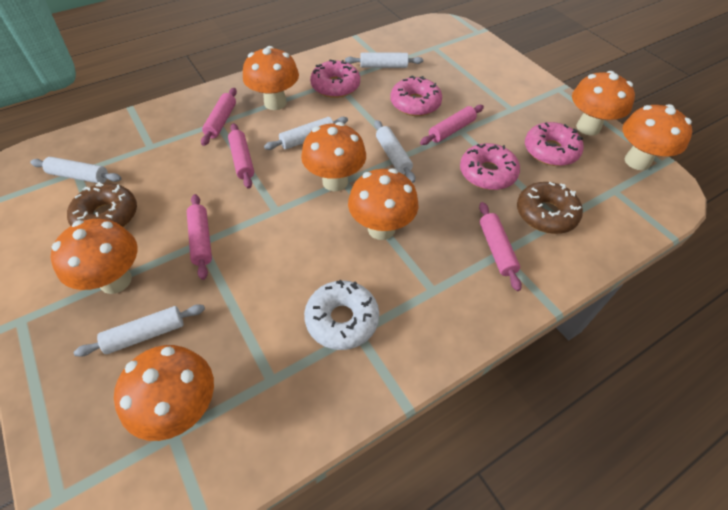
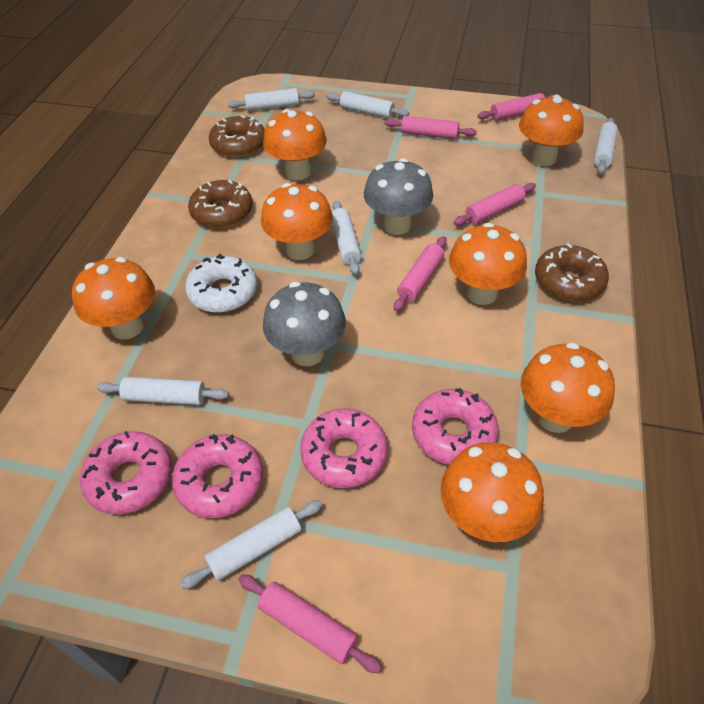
brown donut: 2 -> 3
grey mushroom: 0 -> 2
white rolling pin: 5 -> 6

